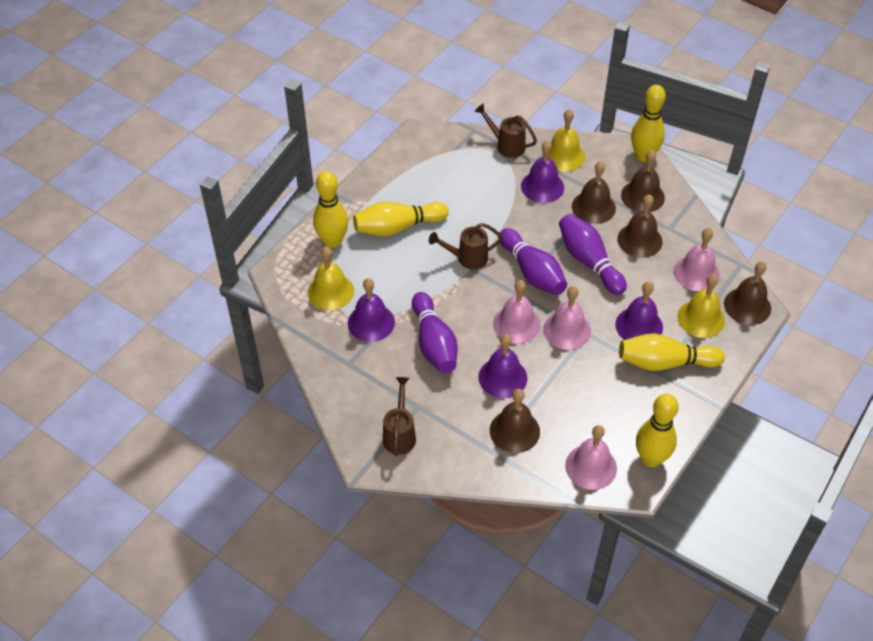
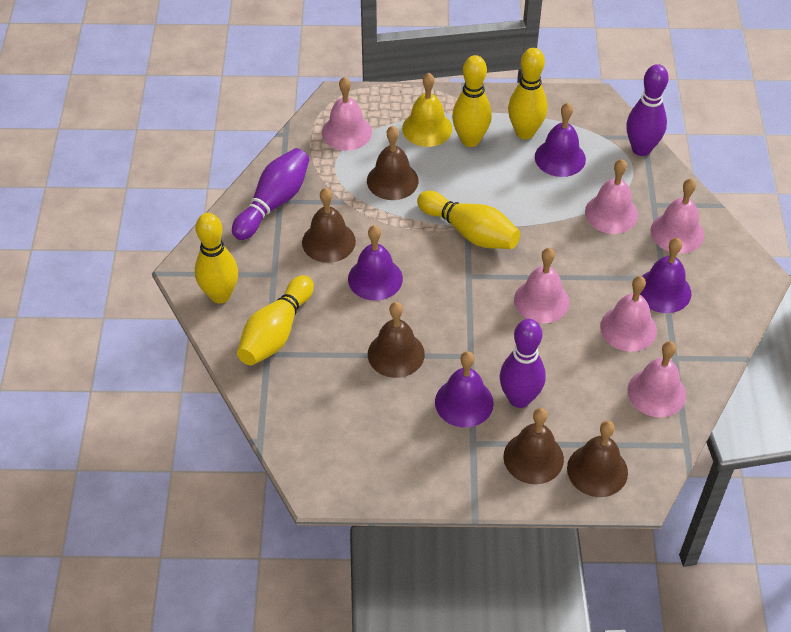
brown watering can: 3 -> 0
pink bell: 4 -> 6
yellow bell: 3 -> 1

